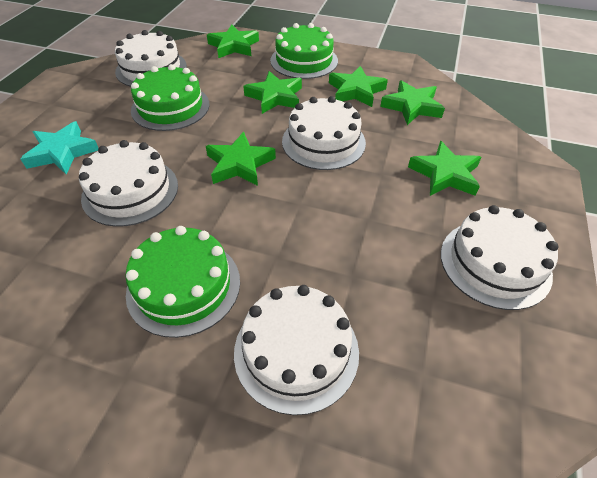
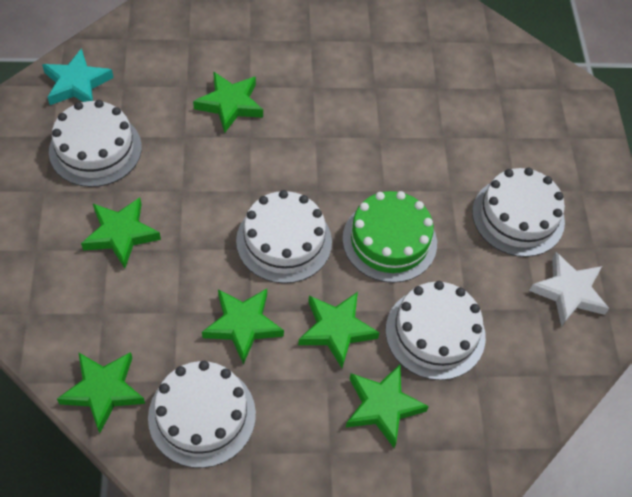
green cake: 3 -> 1
white star: 0 -> 1

